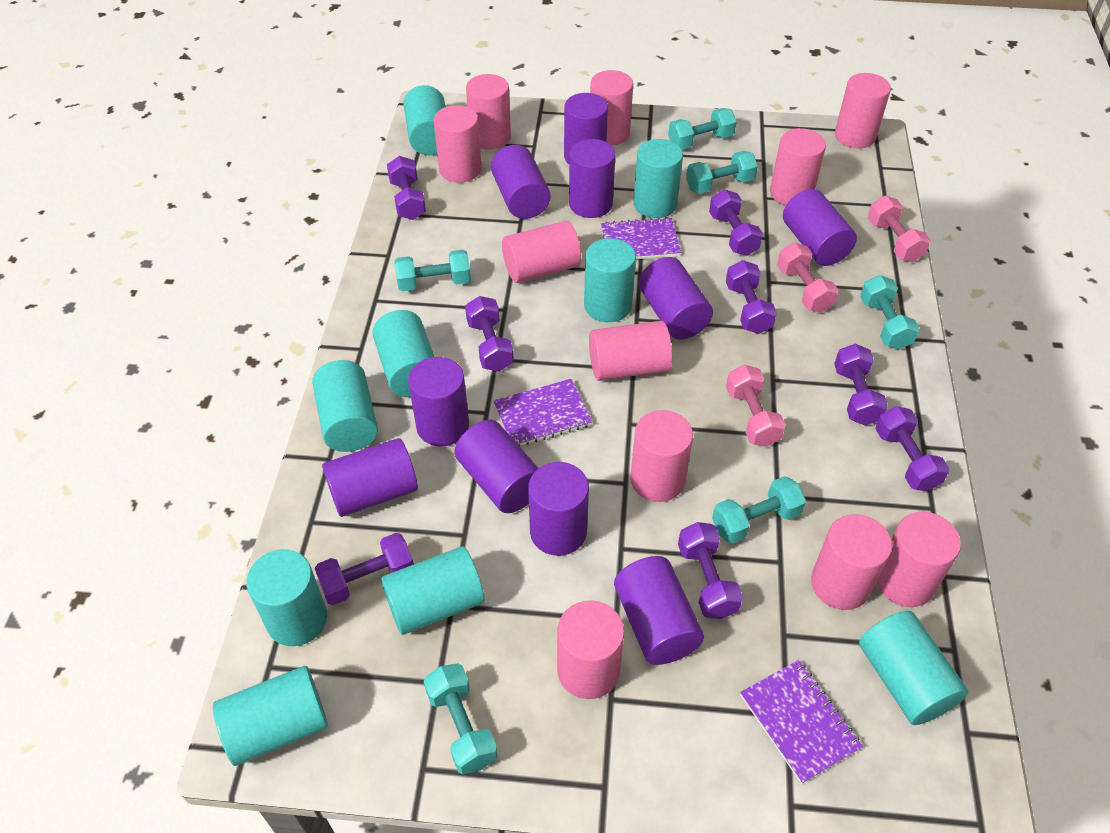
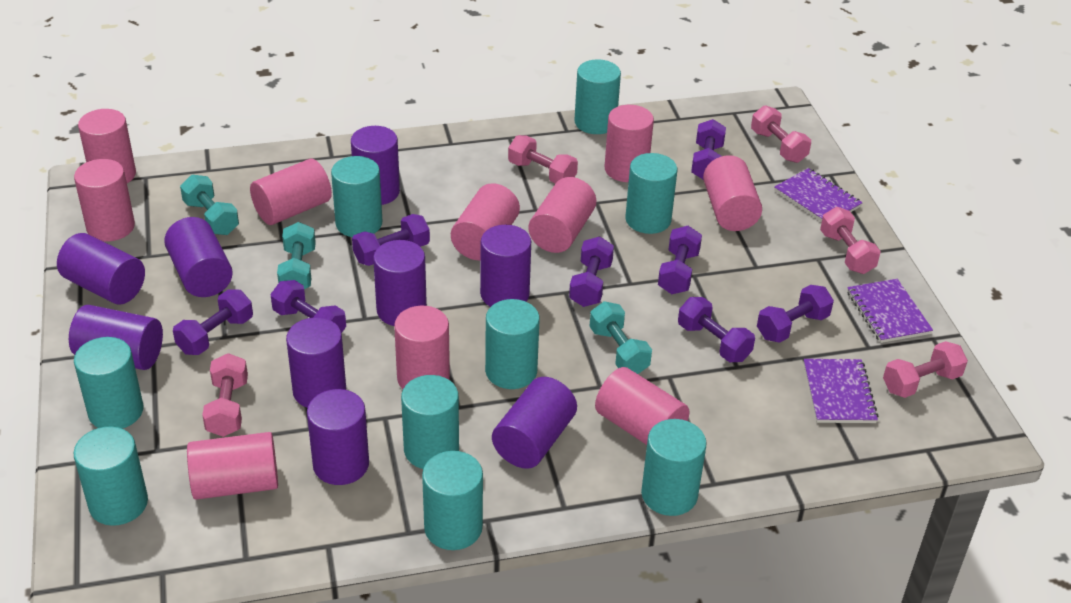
pink cylinder: 11 -> 10
pink dumbbell: 3 -> 5
purple cylinder: 10 -> 9
turquoise dumbbell: 6 -> 3

